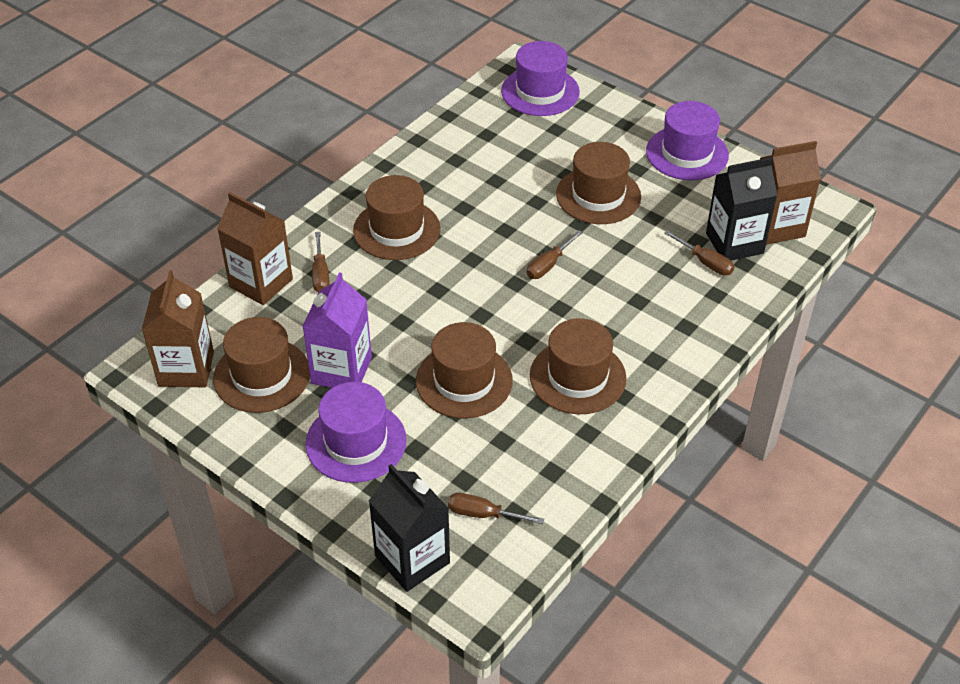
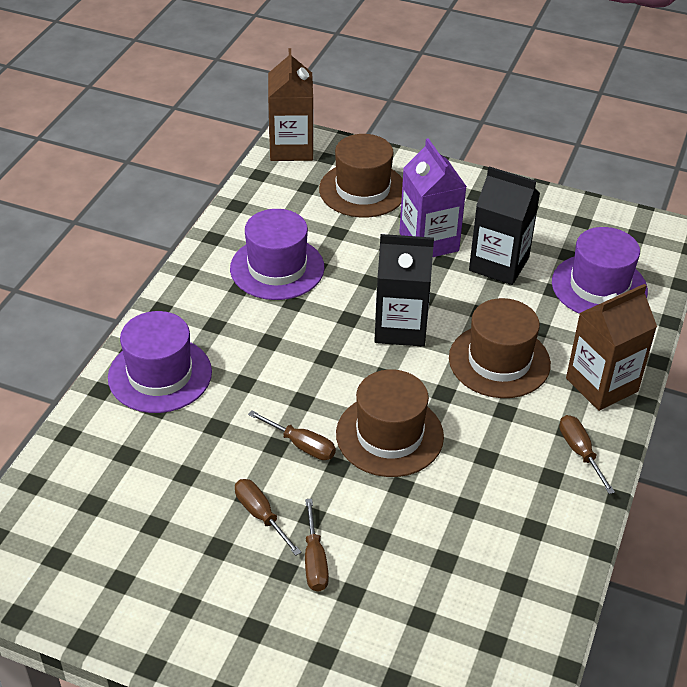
brown carton: 3 -> 2
brown hat: 5 -> 3

